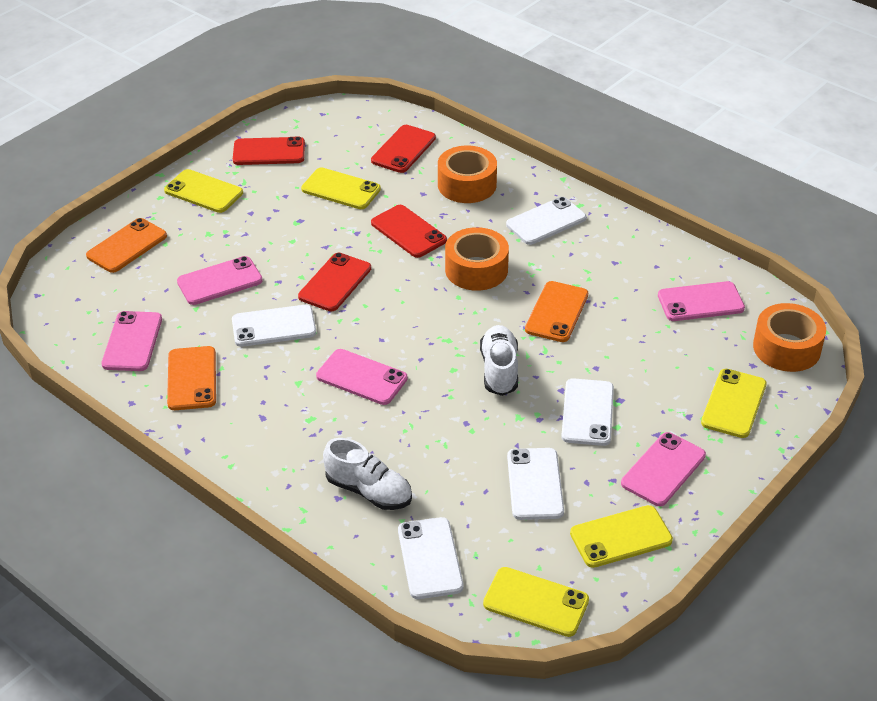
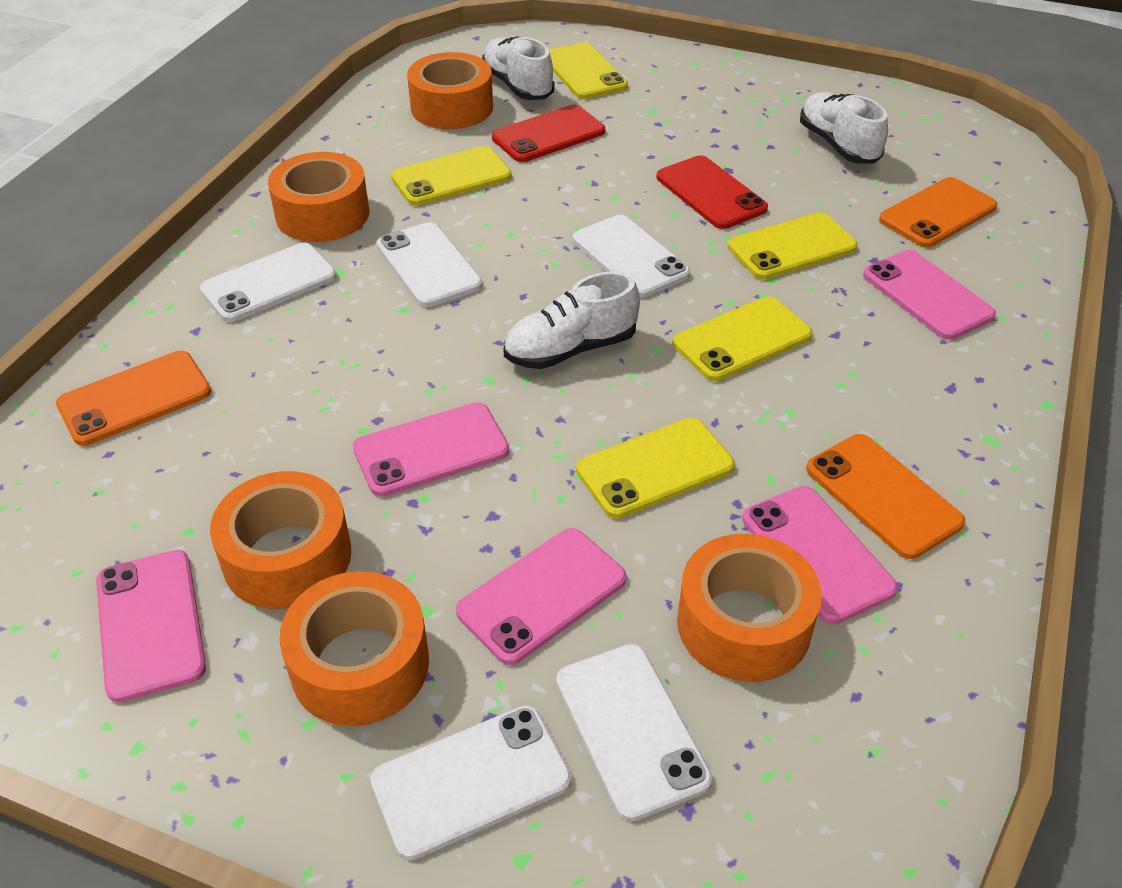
orange tape: 3 -> 5
red phone: 4 -> 2
white shoe: 2 -> 3

